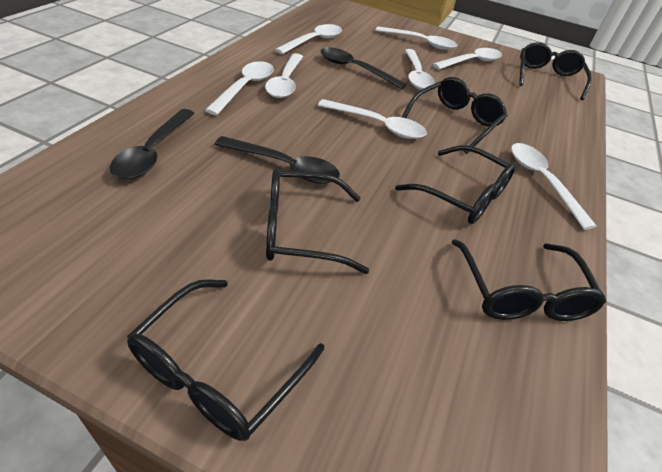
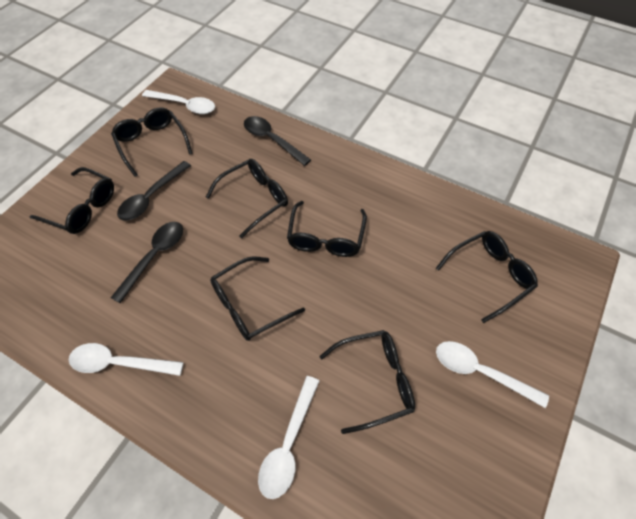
black glasses: 6 -> 7
white spoon: 8 -> 4

